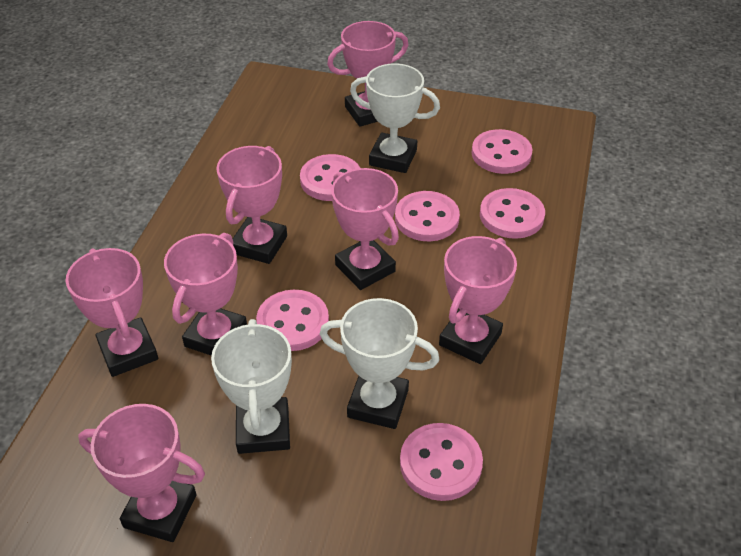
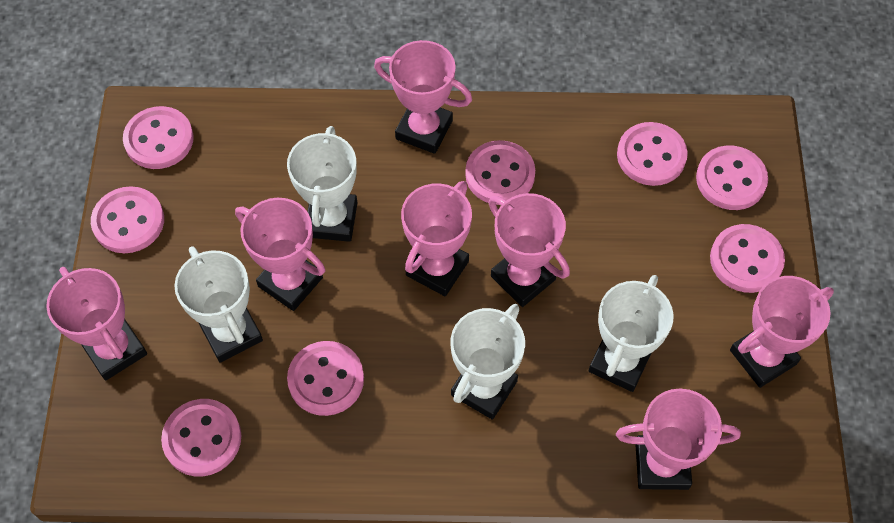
pink button: 6 -> 8
white trophy: 3 -> 4

